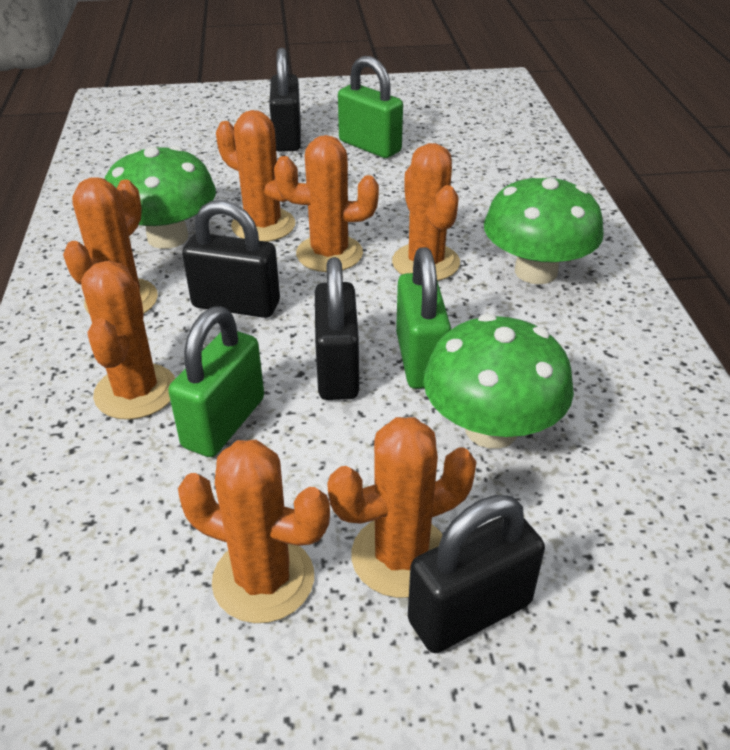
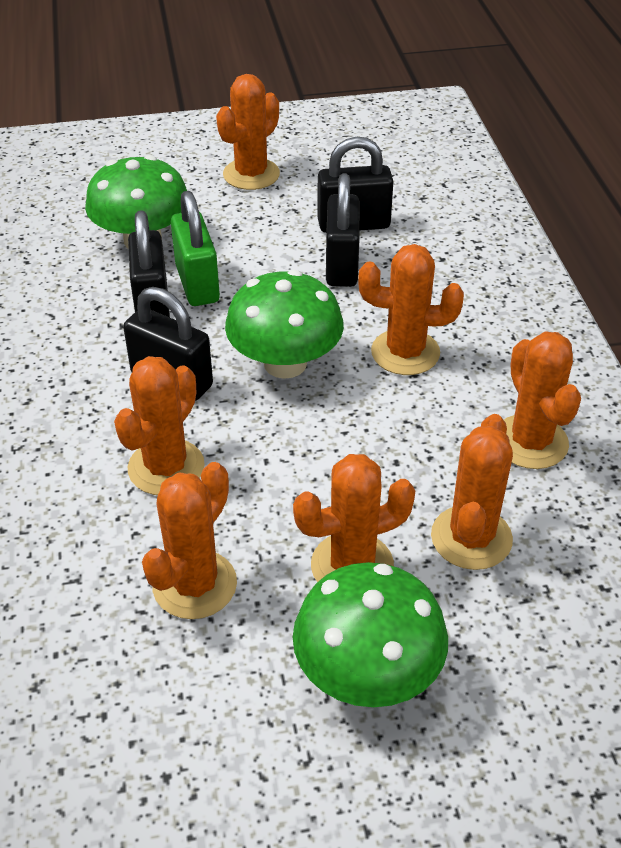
green padlock: 3 -> 1

